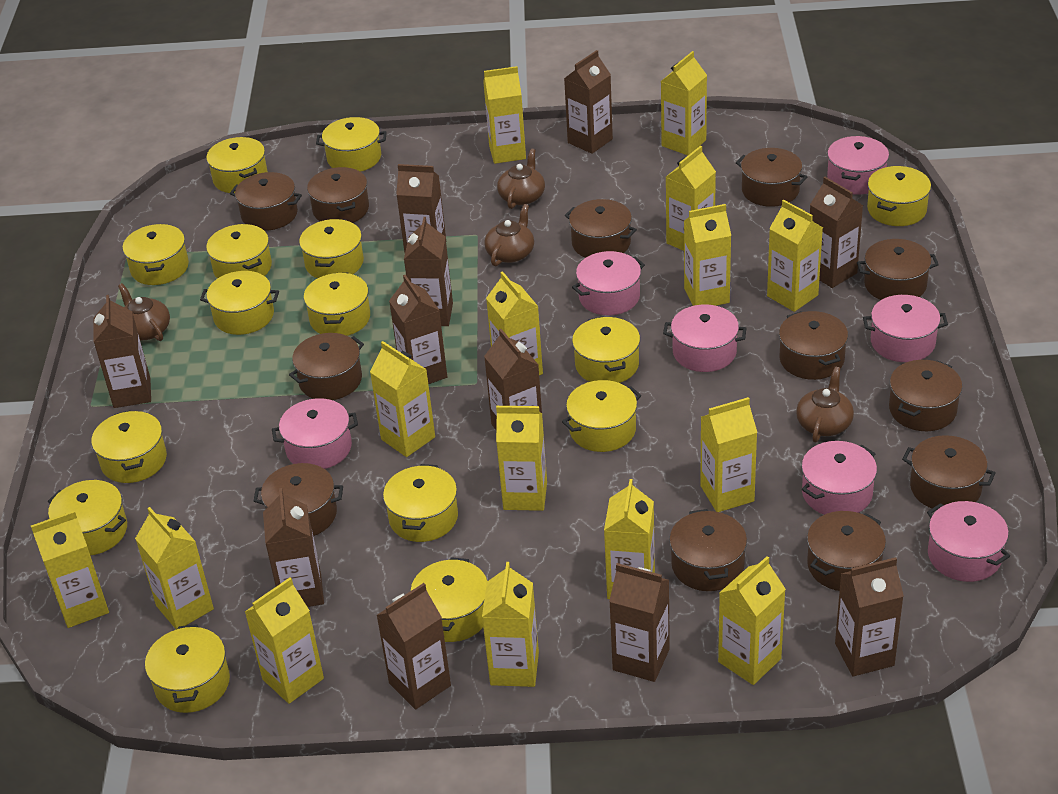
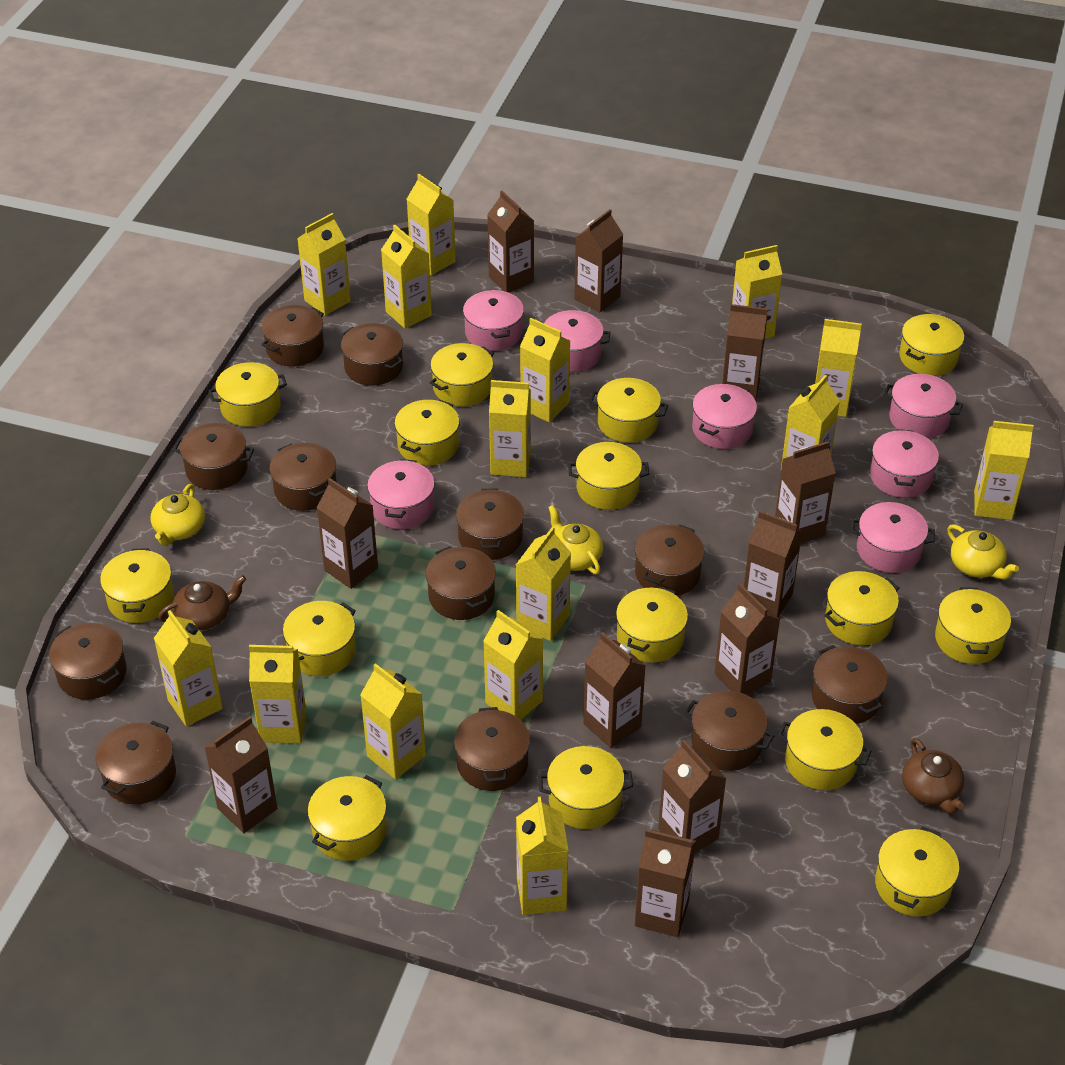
brown teapot: 4 -> 2
yellow teapot: 0 -> 3

